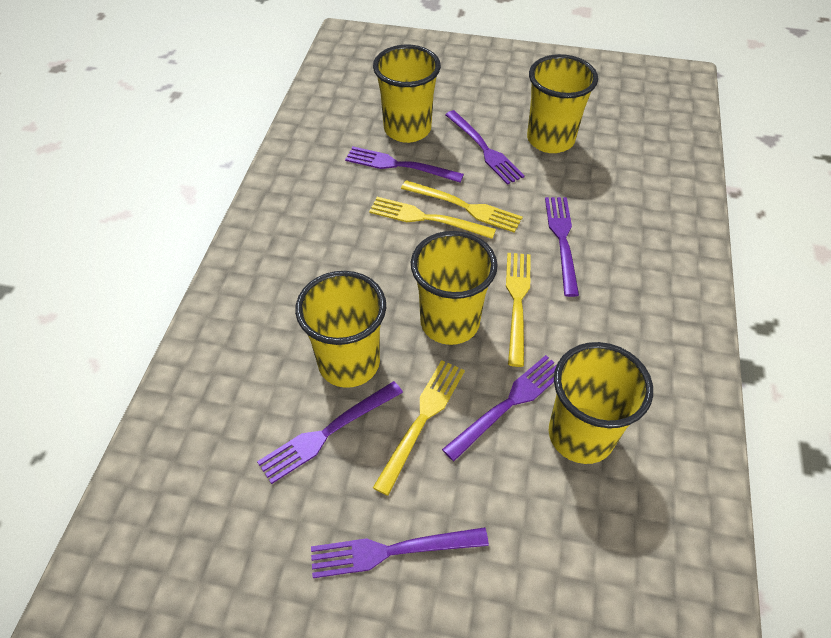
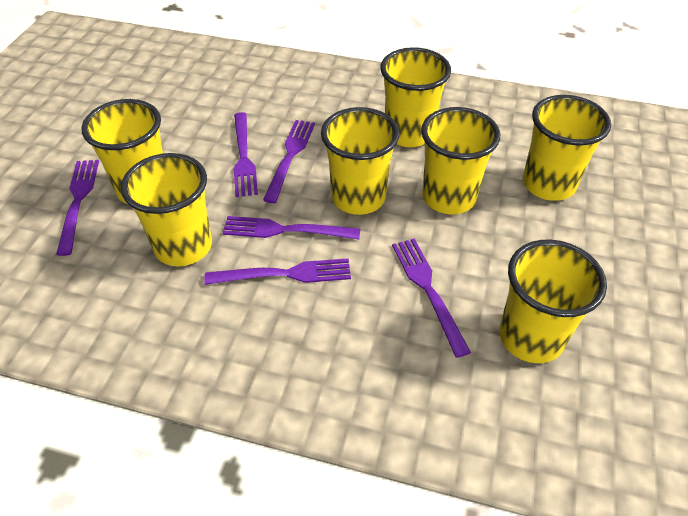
yellow cup: 5 -> 7
yellow fork: 4 -> 0

